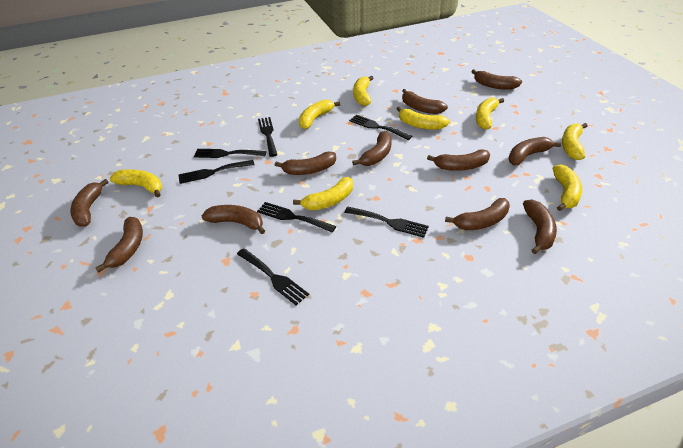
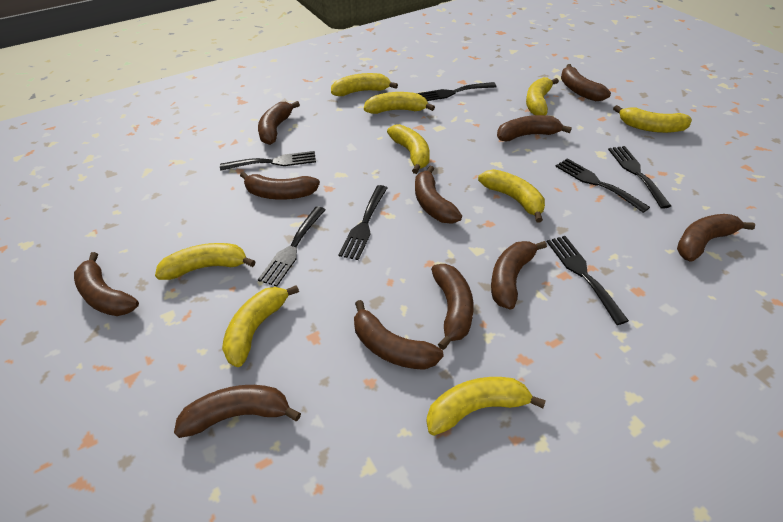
yellow banana: 8 -> 9

